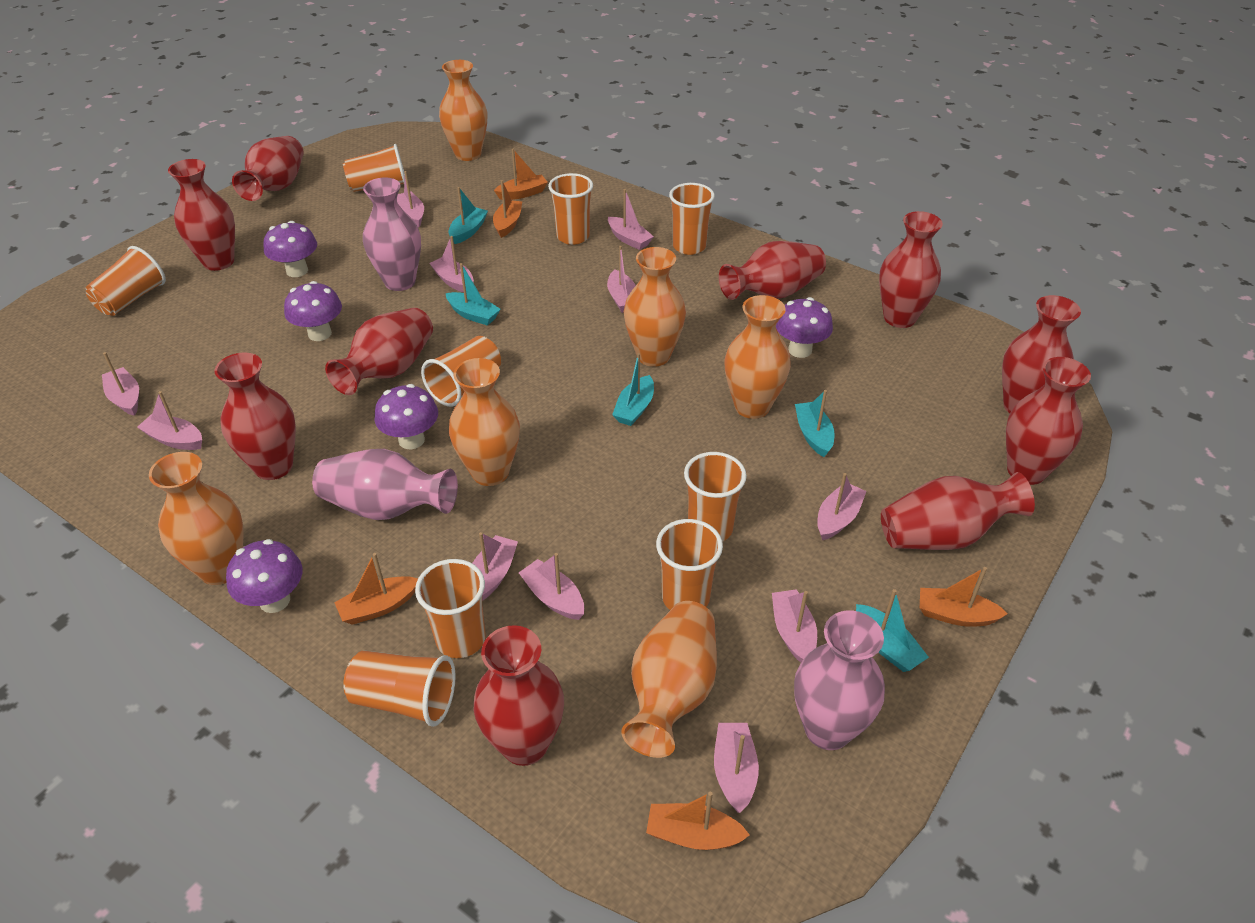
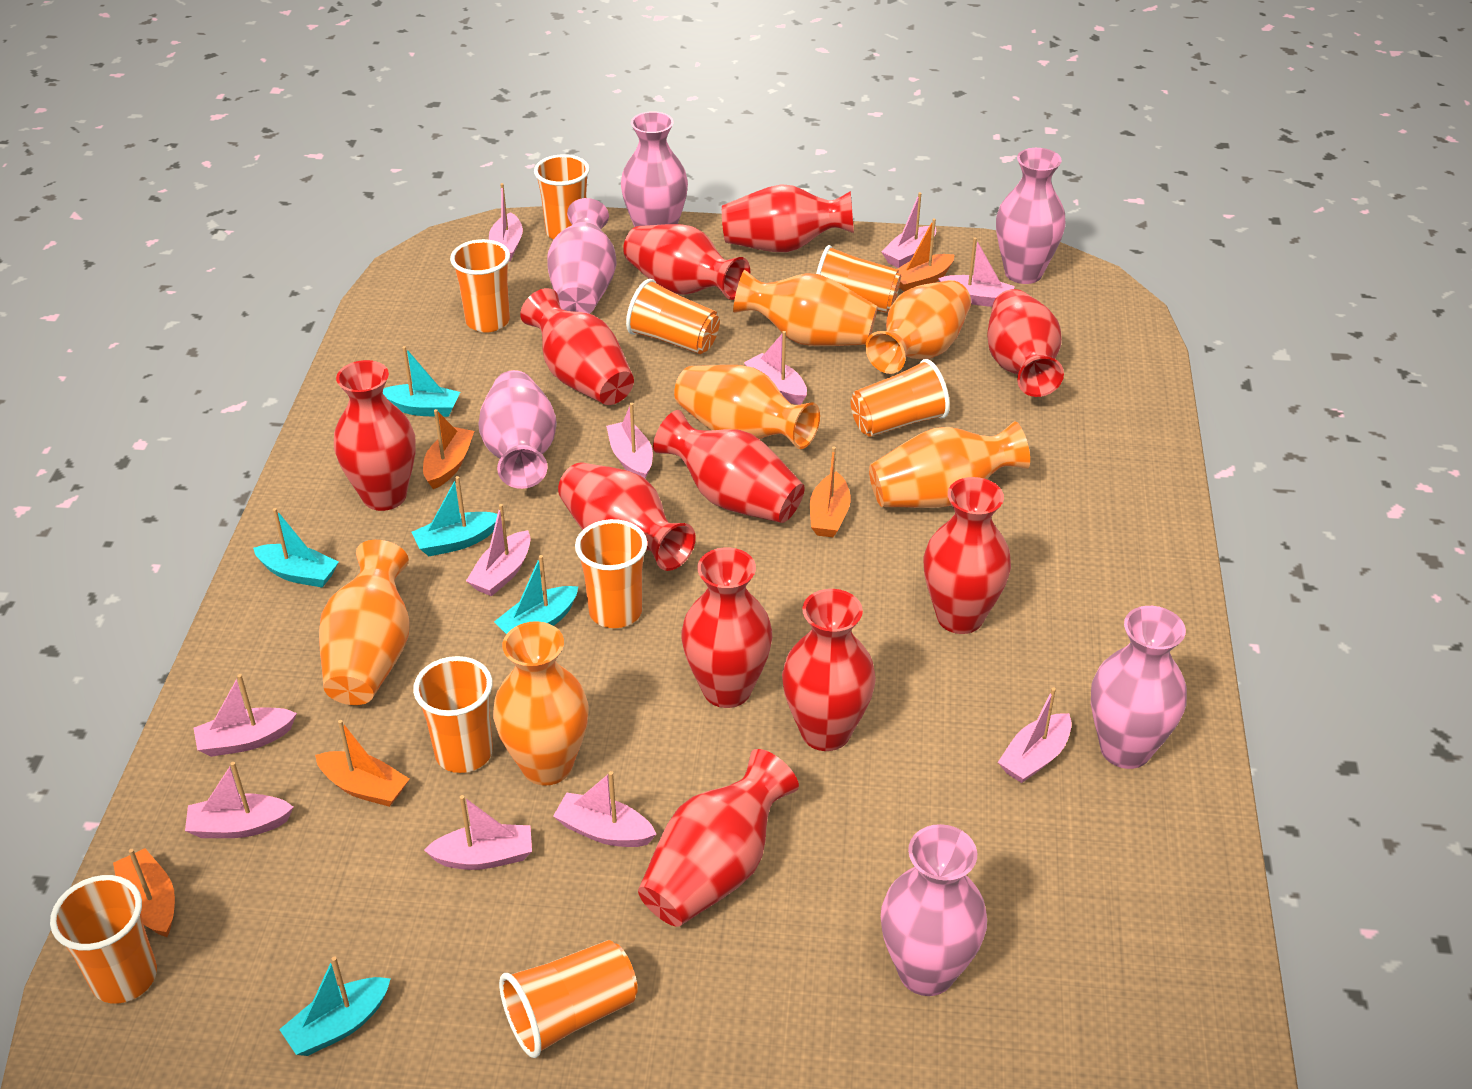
pink vase: 3 -> 6
purple mushroom: 5 -> 0
red vase: 10 -> 11

